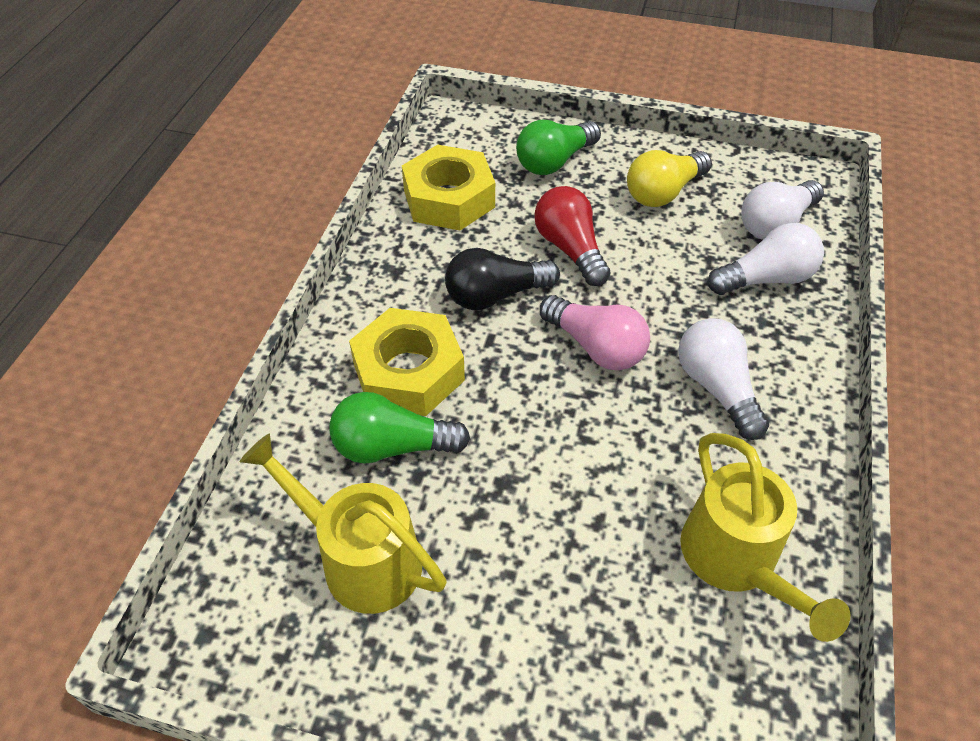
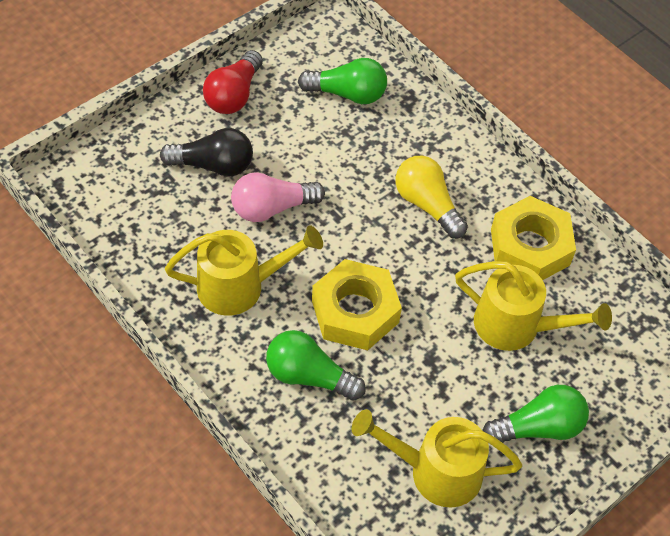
green light bulb: 2 -> 3
white light bulb: 3 -> 0
yellow watering can: 2 -> 3

